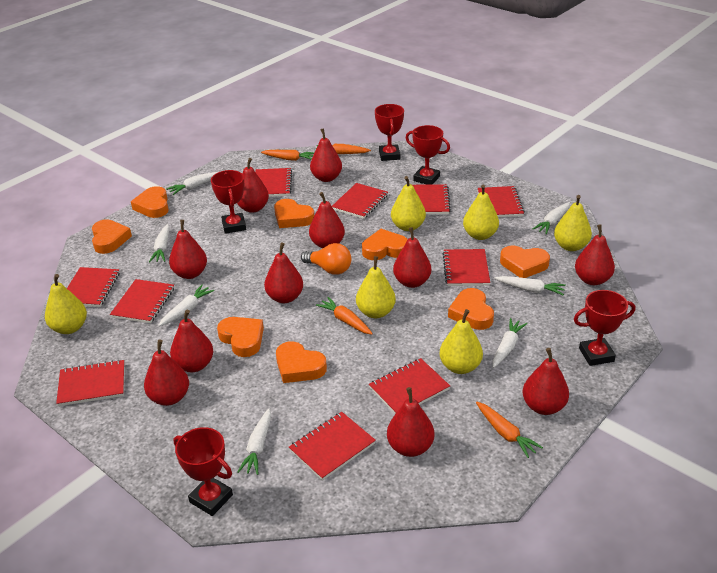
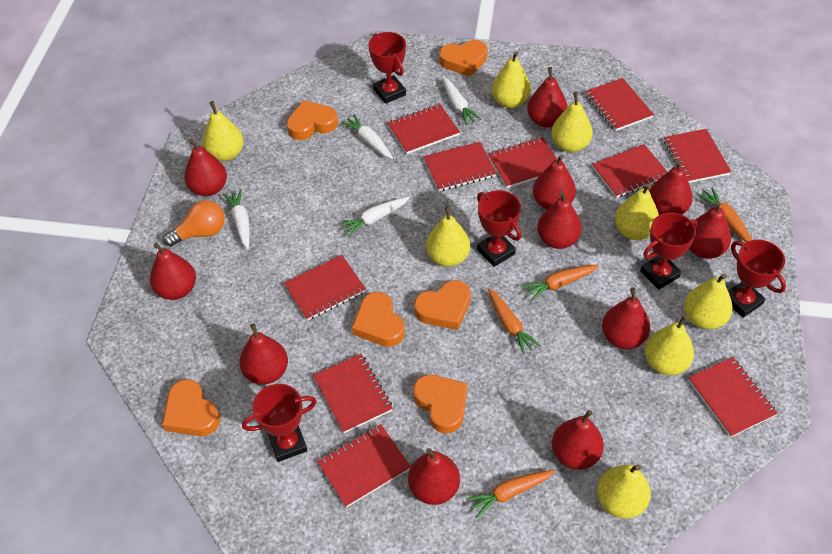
orange heart: 8 -> 6
white carrot: 7 -> 4
yellow pear: 6 -> 8

